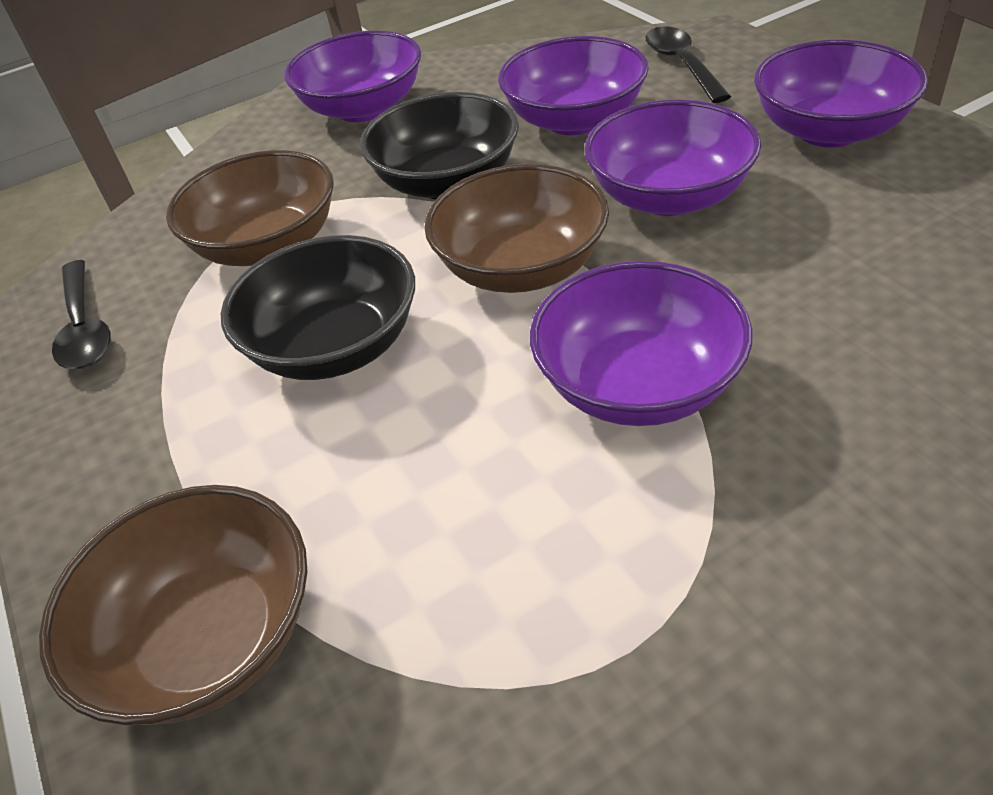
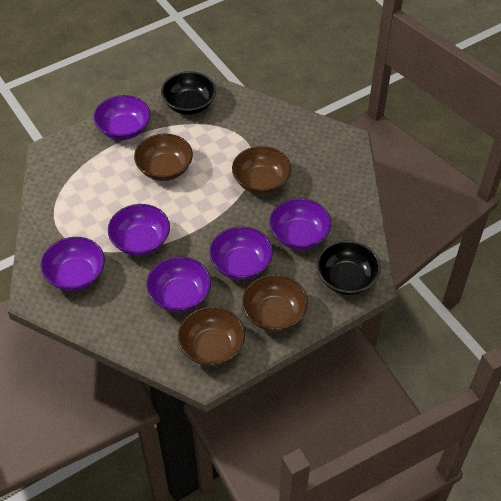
black spoon: 2 -> 0
brown bowl: 3 -> 4
purple bowl: 5 -> 6

